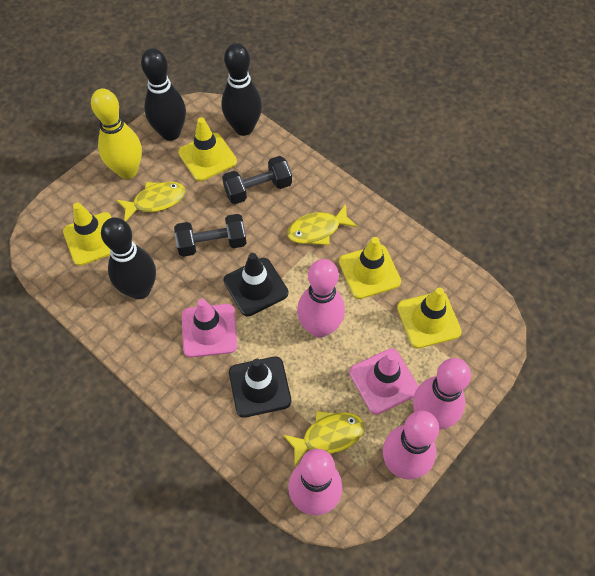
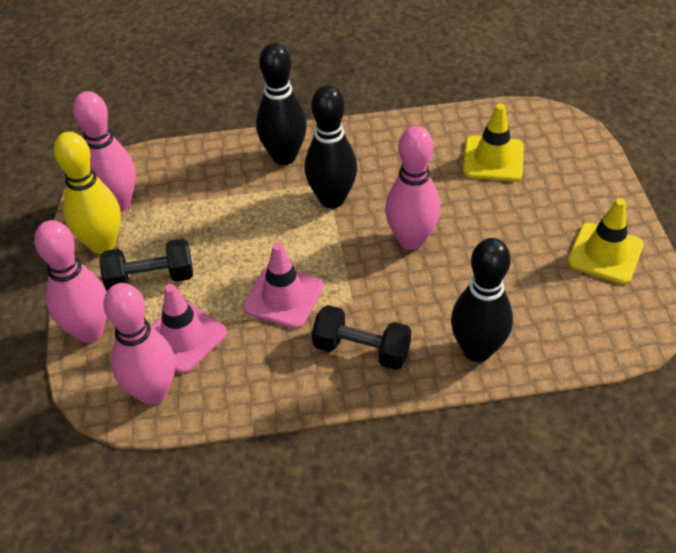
black traffic cone: 2 -> 0
yellow fish: 3 -> 0
yellow traffic cone: 4 -> 2

